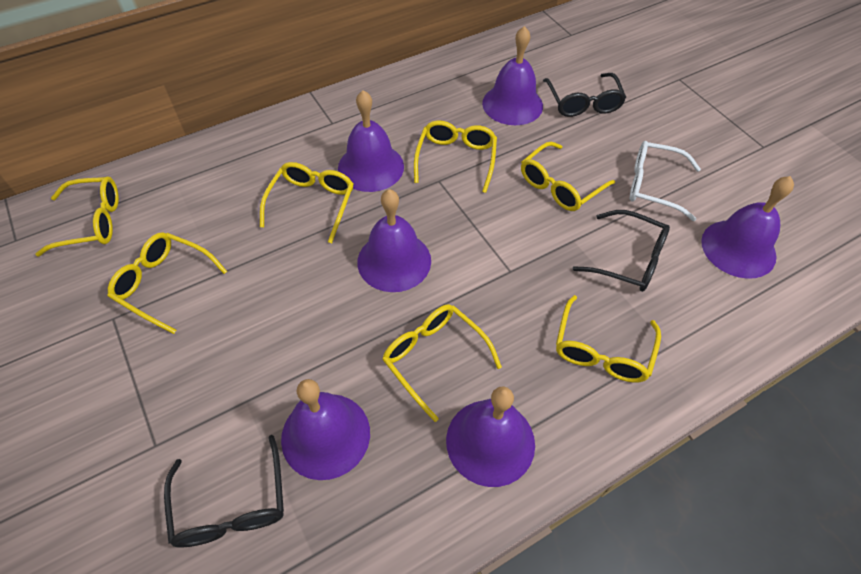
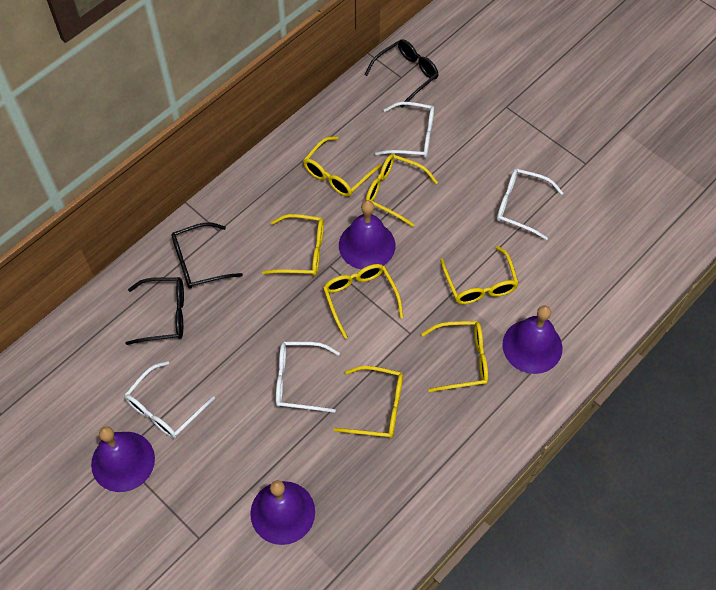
purple bell: 6 -> 4
white glasses: 1 -> 4

